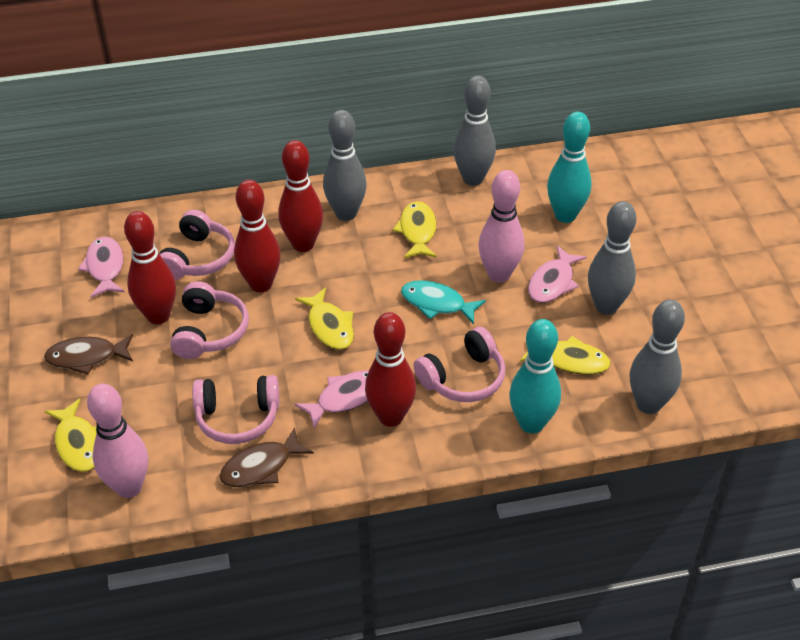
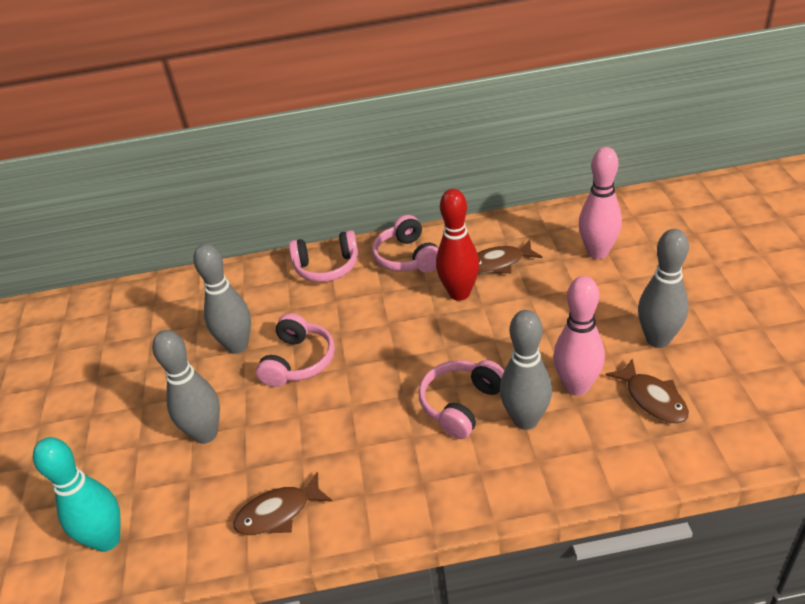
brown fish: 2 -> 3
pink fish: 3 -> 0
red bowling pin: 4 -> 1
turquoise bowling pin: 2 -> 1
turquoise fish: 1 -> 0
yellow fish: 4 -> 0

